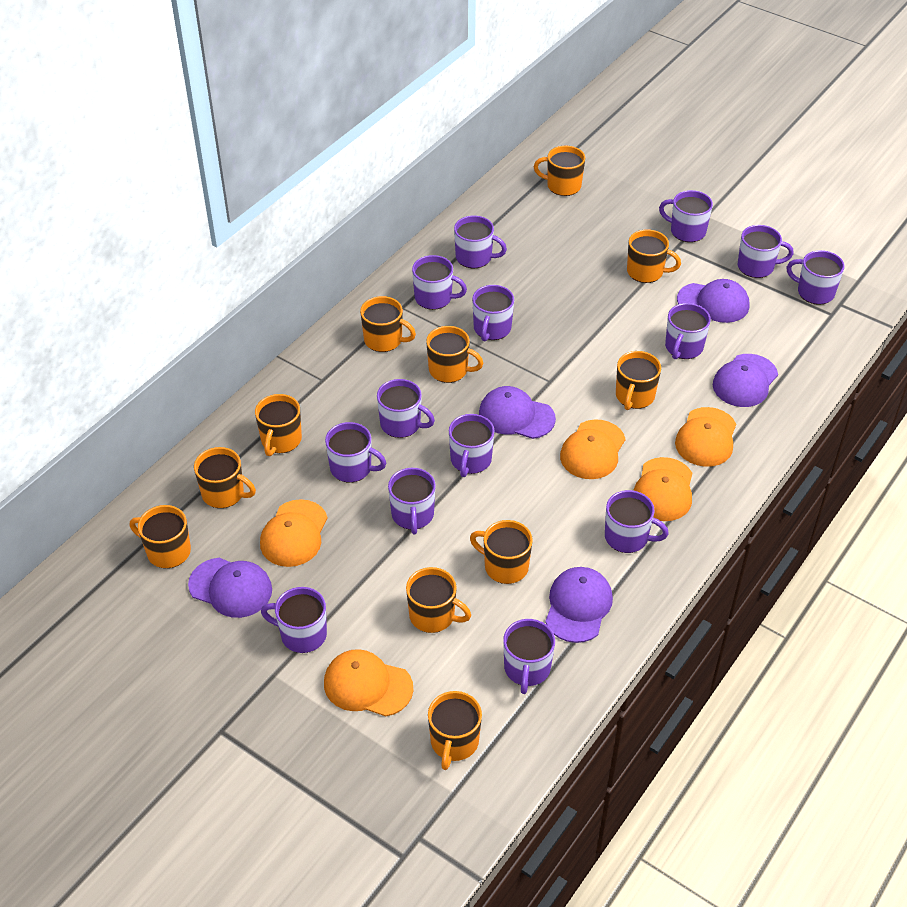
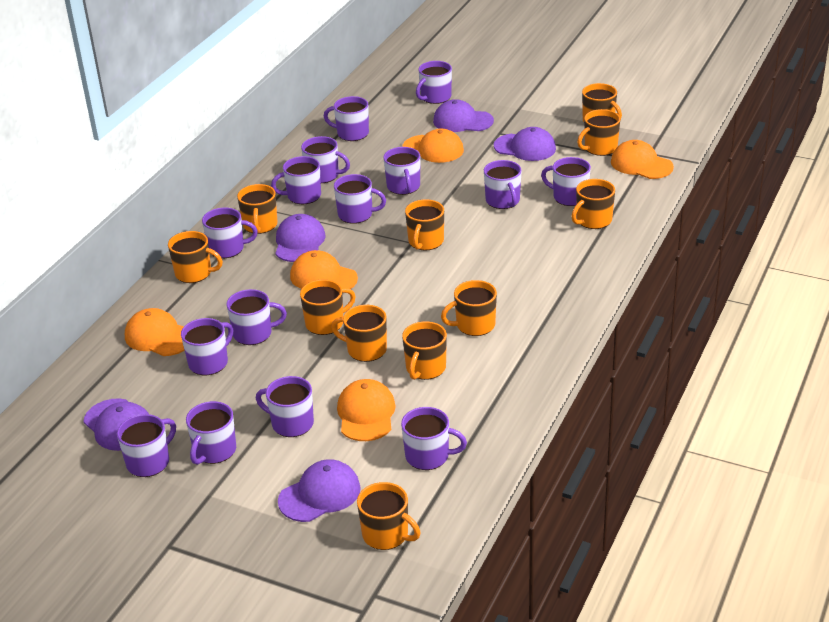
purple mug: 14 -> 15

